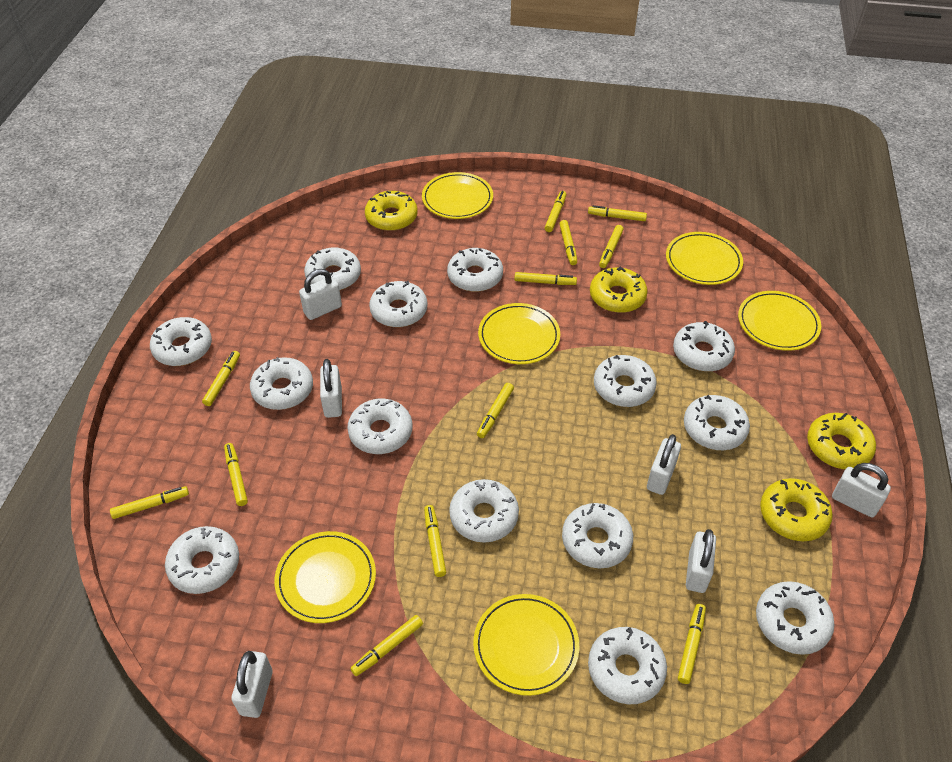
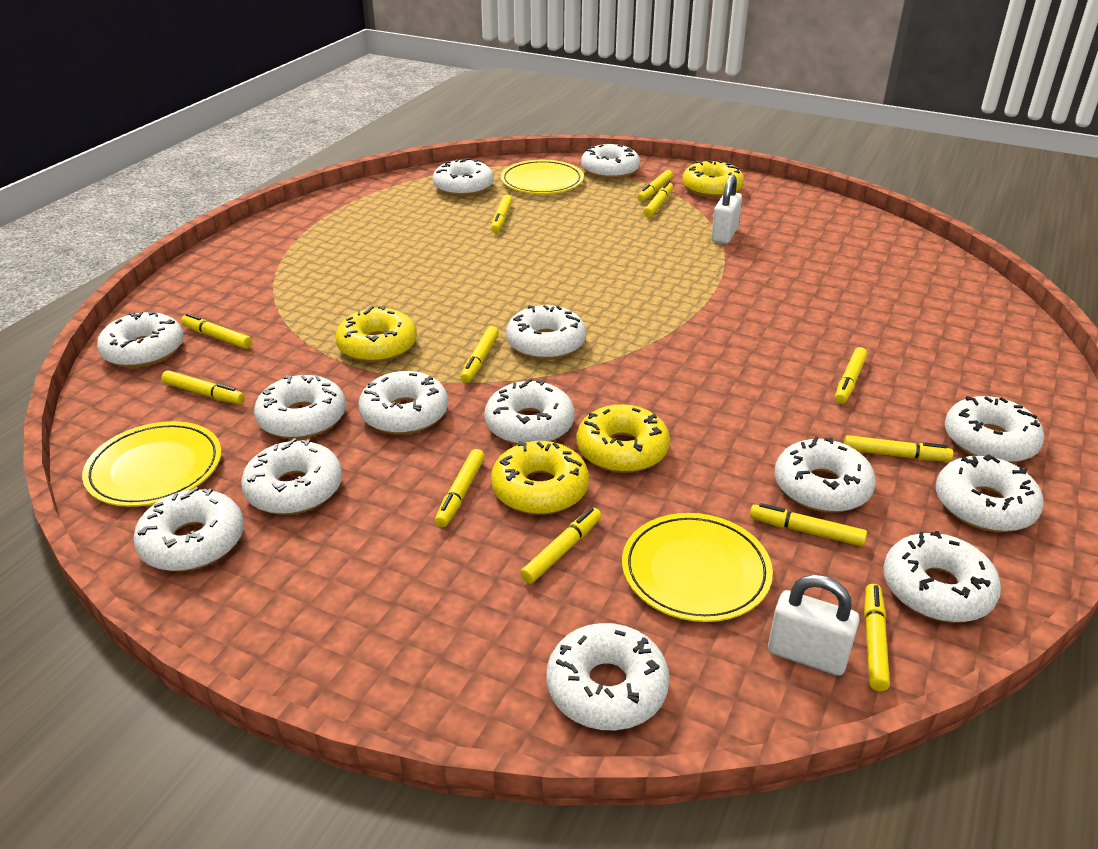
white padlock: 6 -> 2
yellow plate: 6 -> 3

